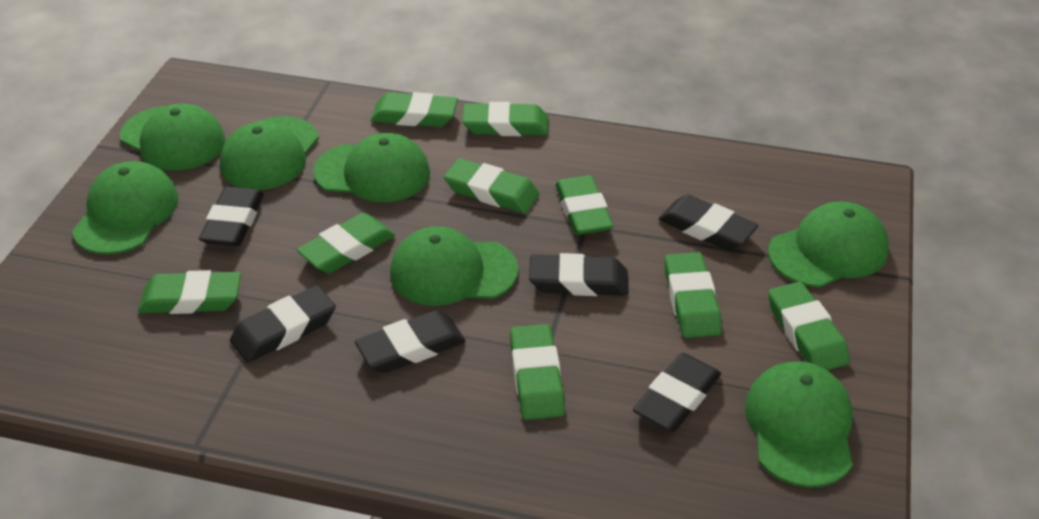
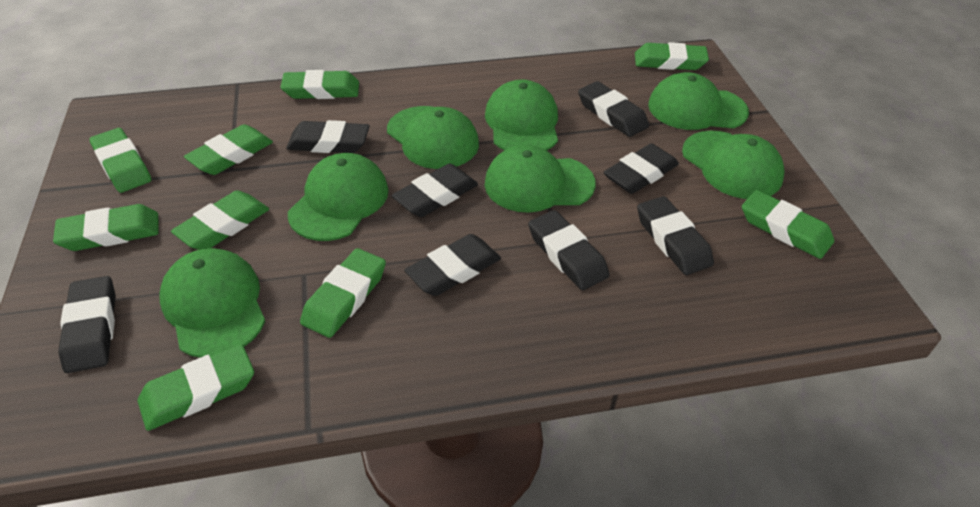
black eraser: 6 -> 8

